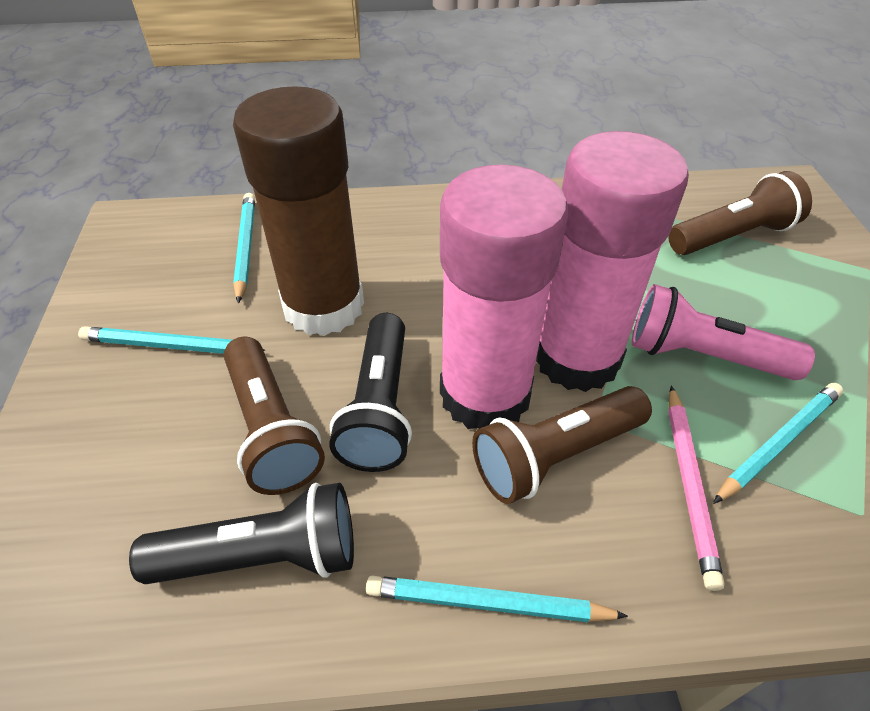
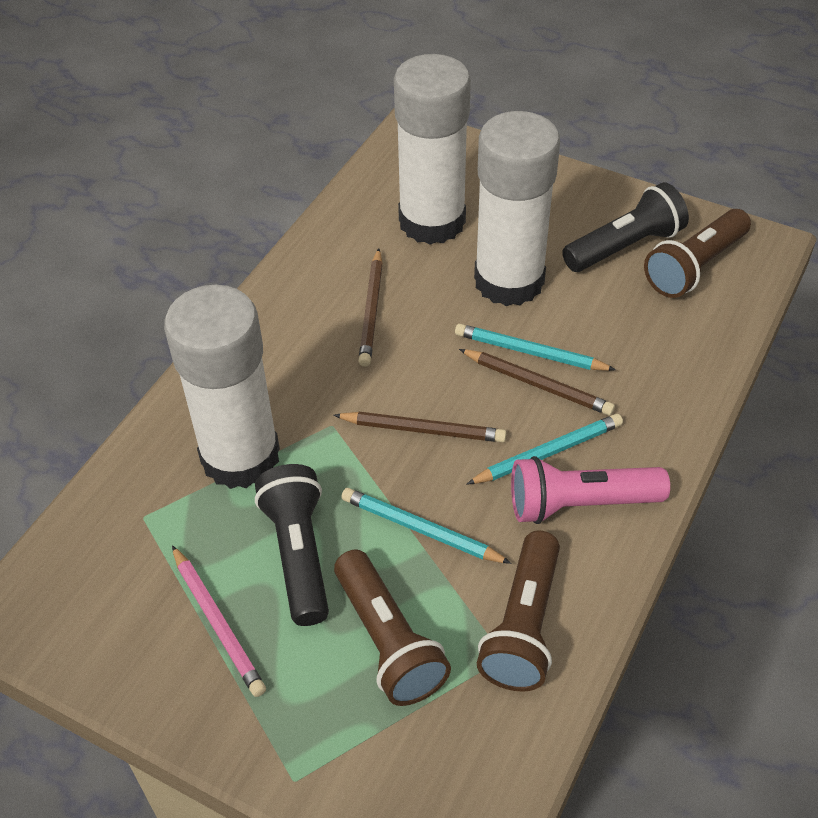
brown glue stick: 1 -> 0
brown pencil: 0 -> 3
pink glue stick: 2 -> 0
turquoise pencil: 4 -> 3
white glue stick: 0 -> 3

